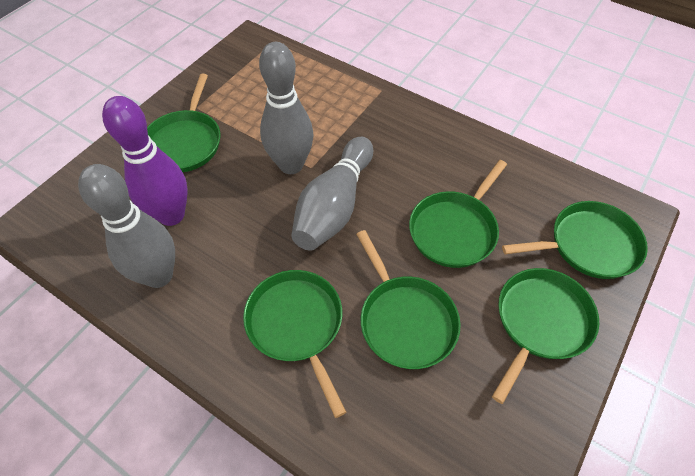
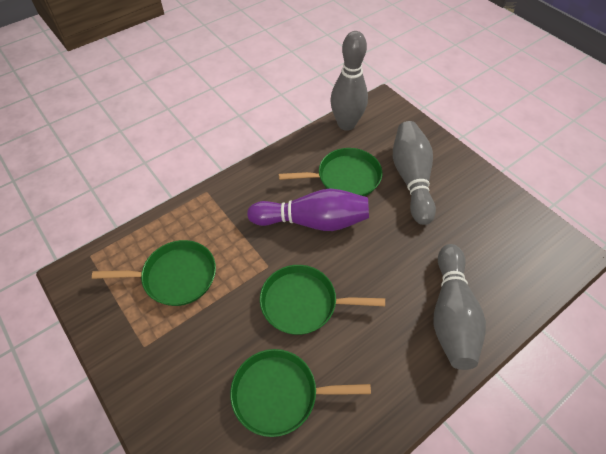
green pan: 6 -> 4

